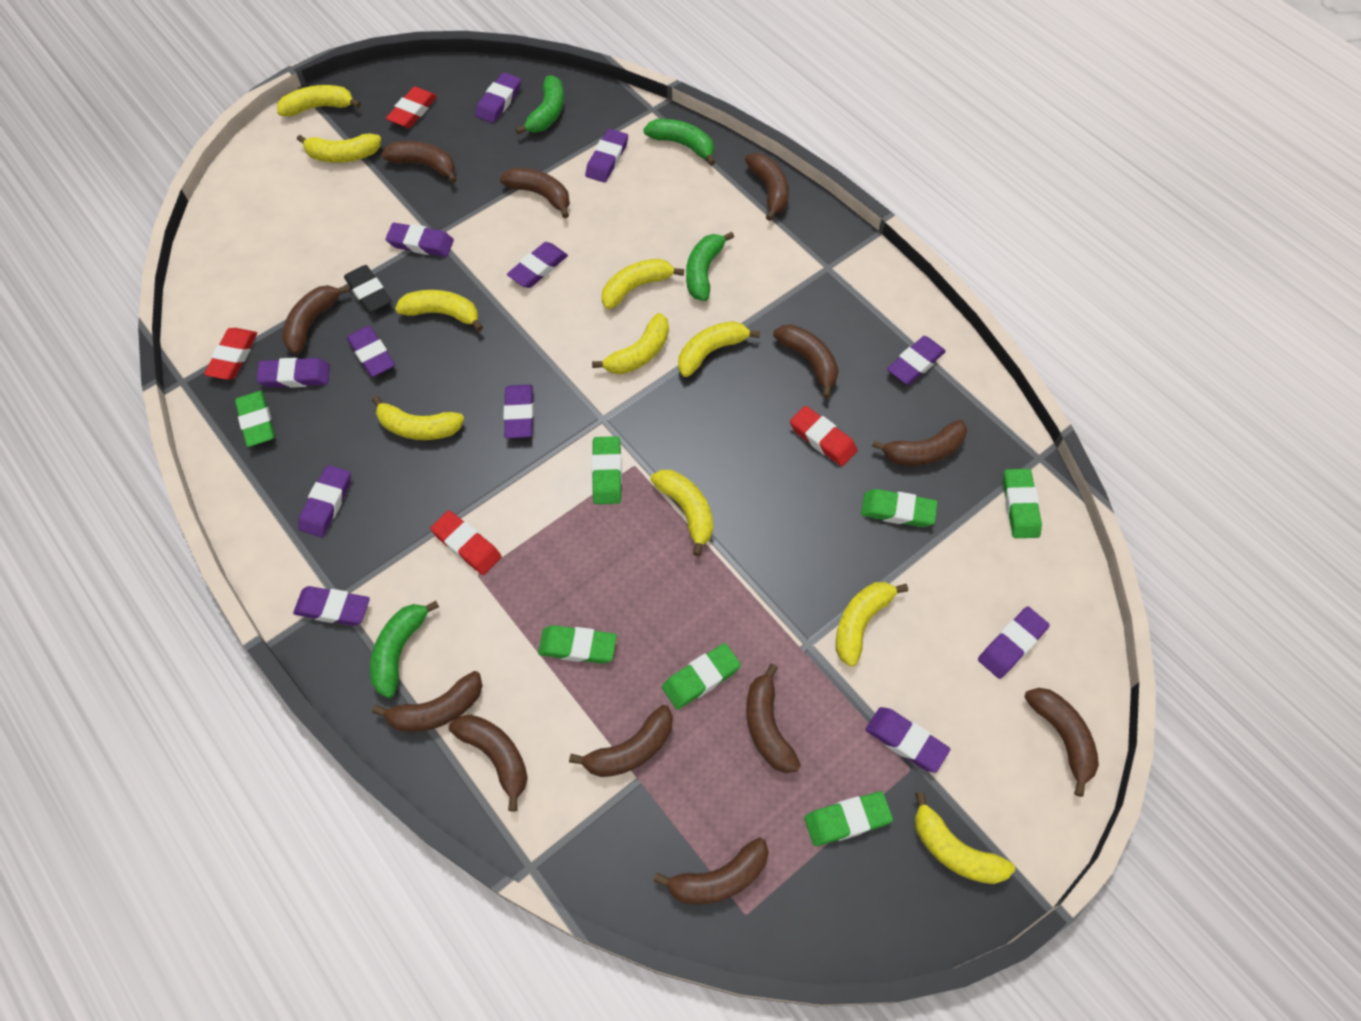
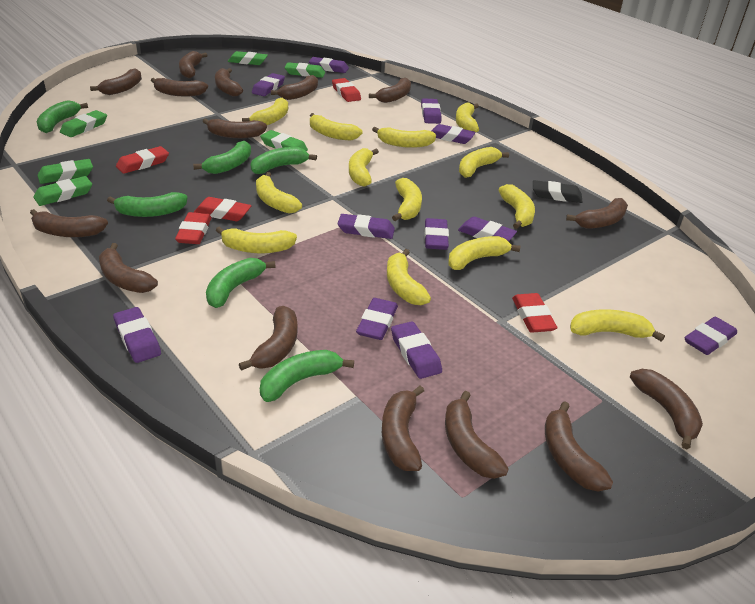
brown banana: 12 -> 15
green banana: 4 -> 6
green eraser: 7 -> 6
purple eraser: 12 -> 11
red eraser: 4 -> 5
yellow banana: 10 -> 13

